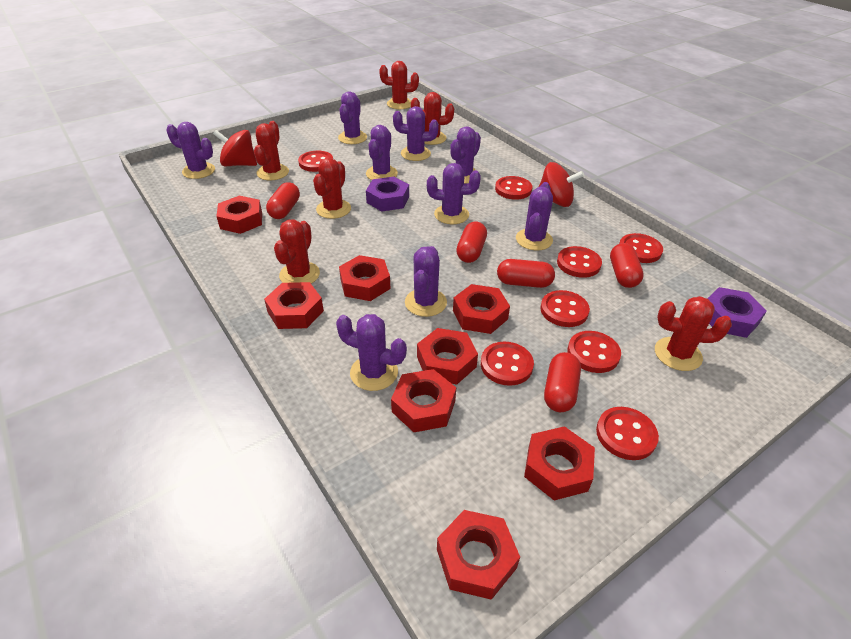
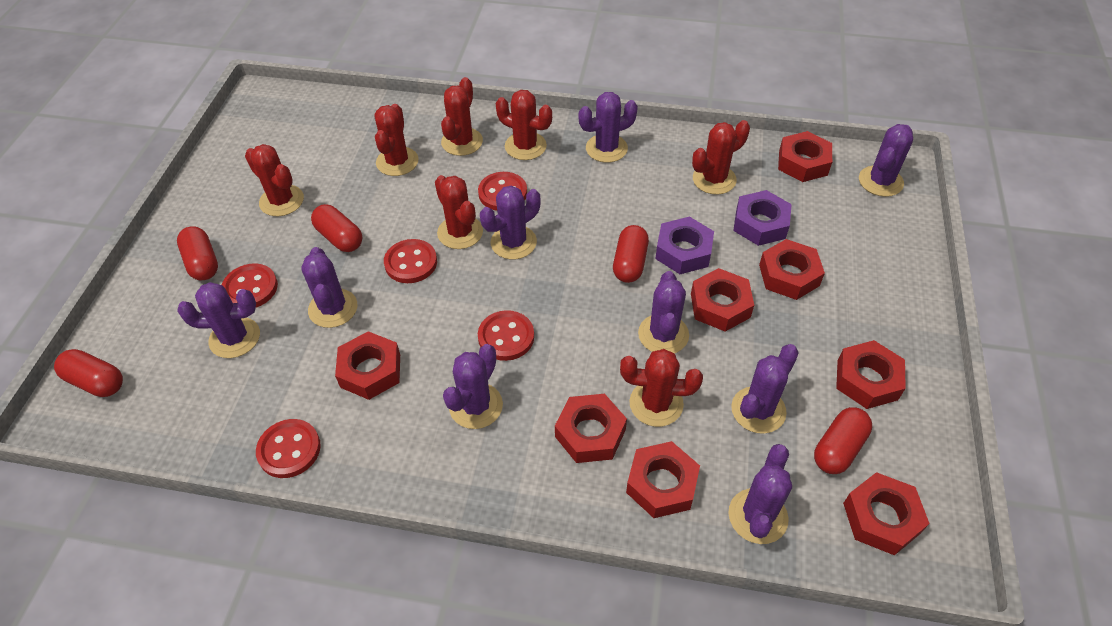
red button: 8 -> 5
red cactus: 6 -> 7
red spinning top: 2 -> 0

